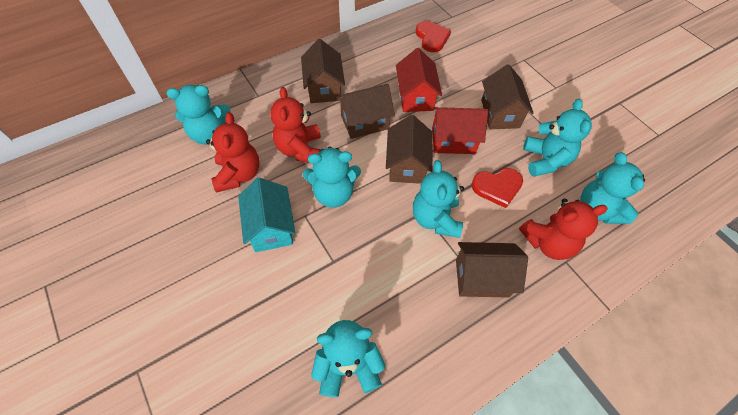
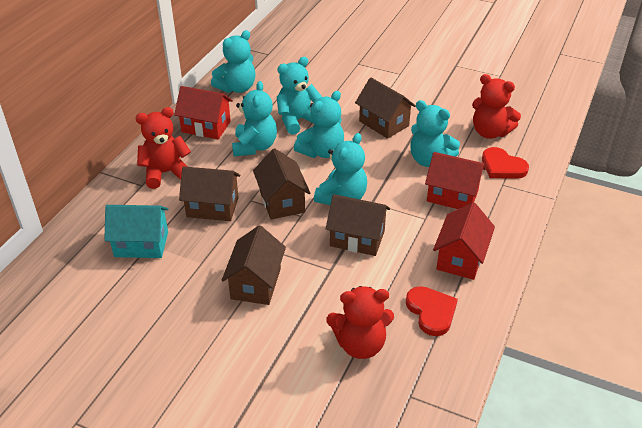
red house: 2 -> 3

